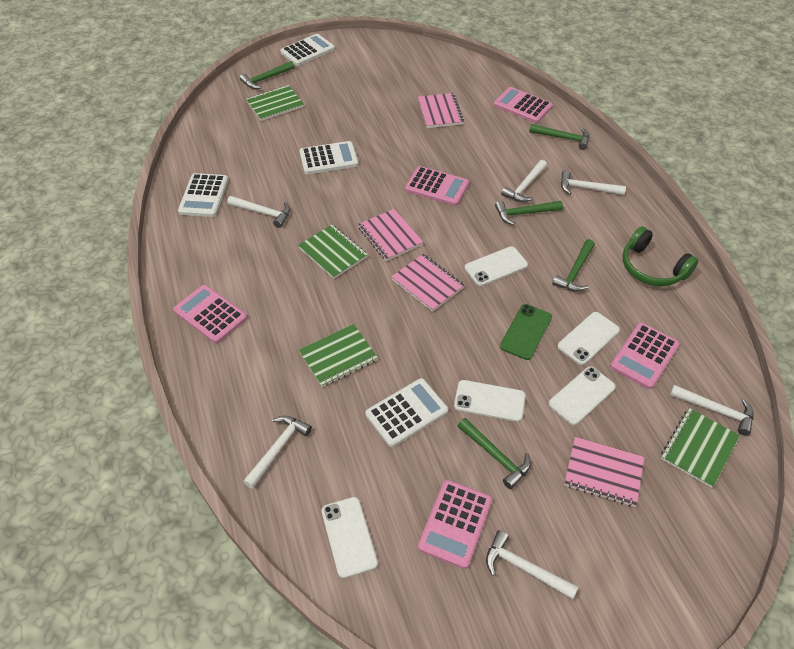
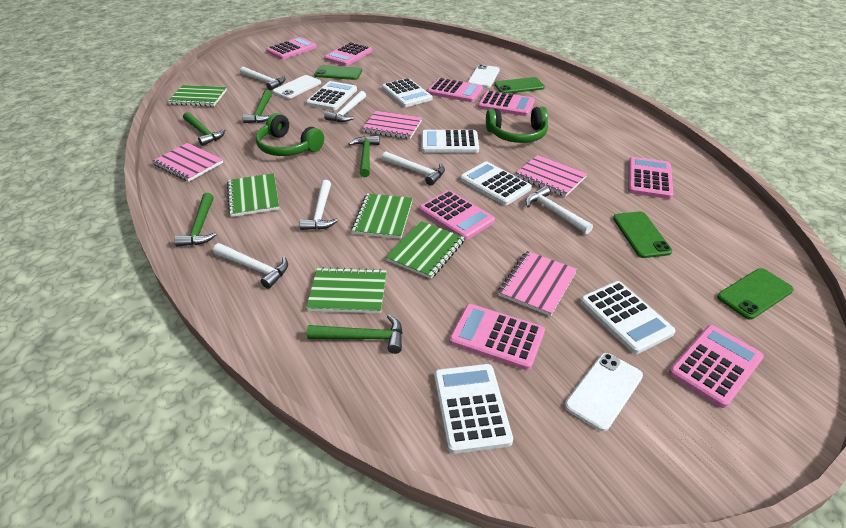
green headphones: 1 -> 2
green notebook: 4 -> 5
green phone: 1 -> 4
pink calculator: 5 -> 8
white calculator: 4 -> 6
white phone: 5 -> 3

